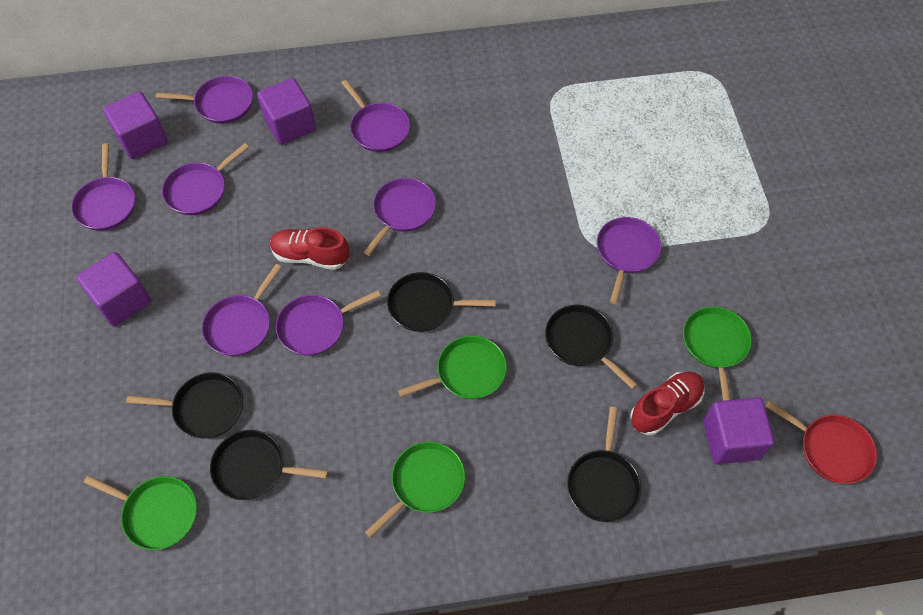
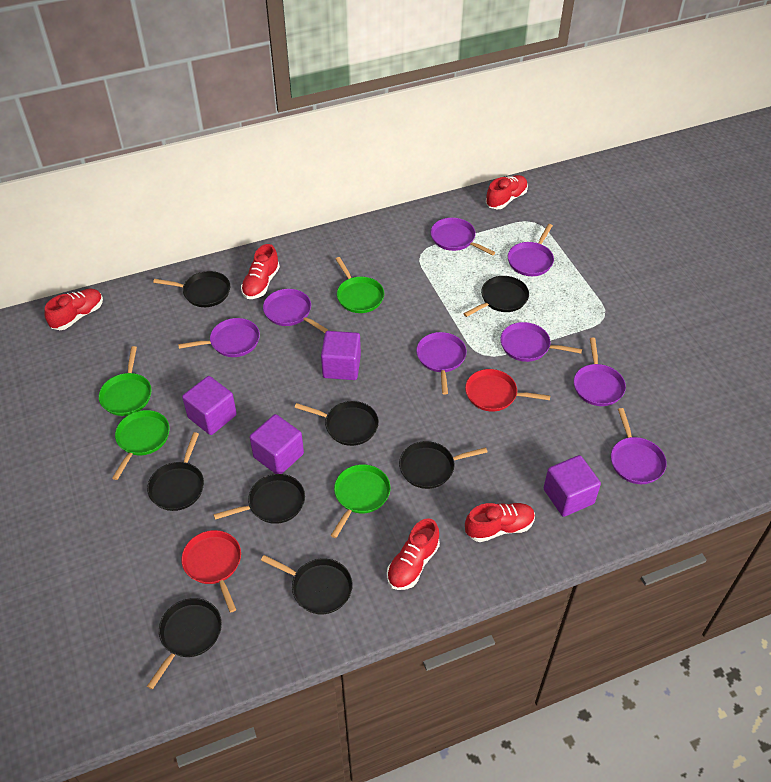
black pan: 5 -> 8
red pan: 1 -> 2
red shoe: 2 -> 5

